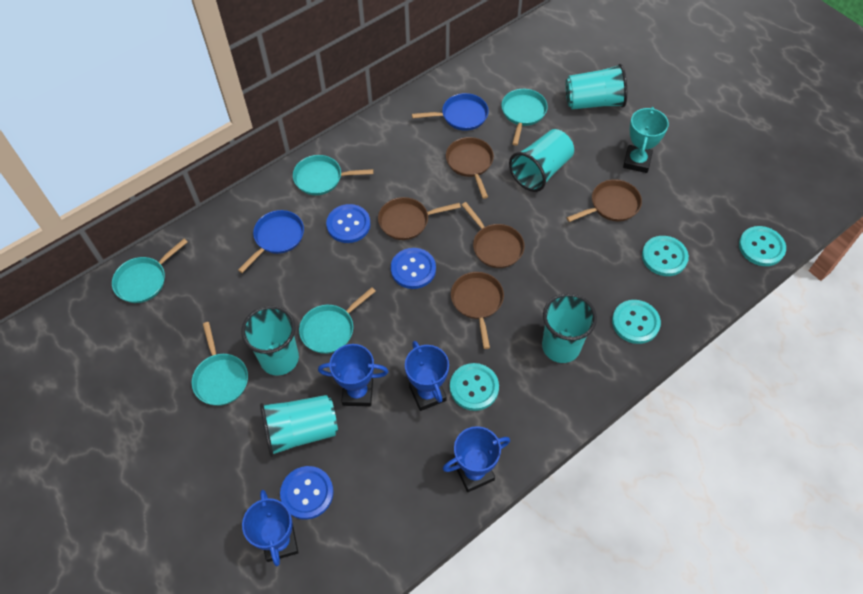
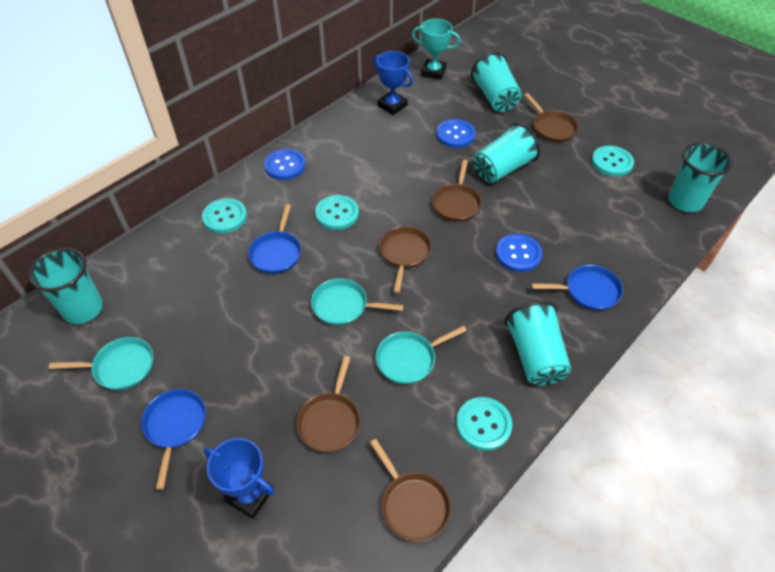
blue pan: 2 -> 3
blue trophy: 4 -> 2
turquoise pan: 5 -> 3

